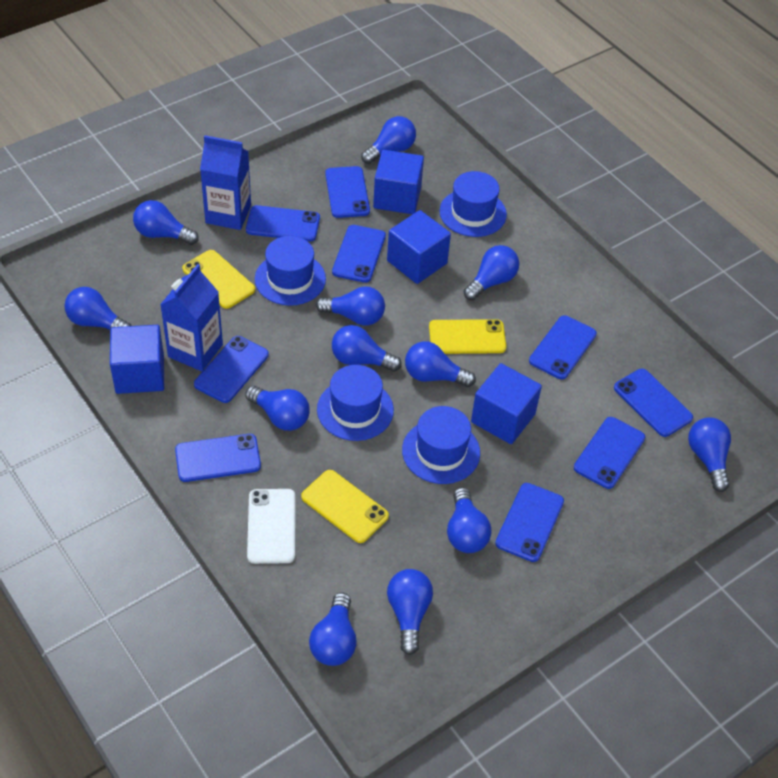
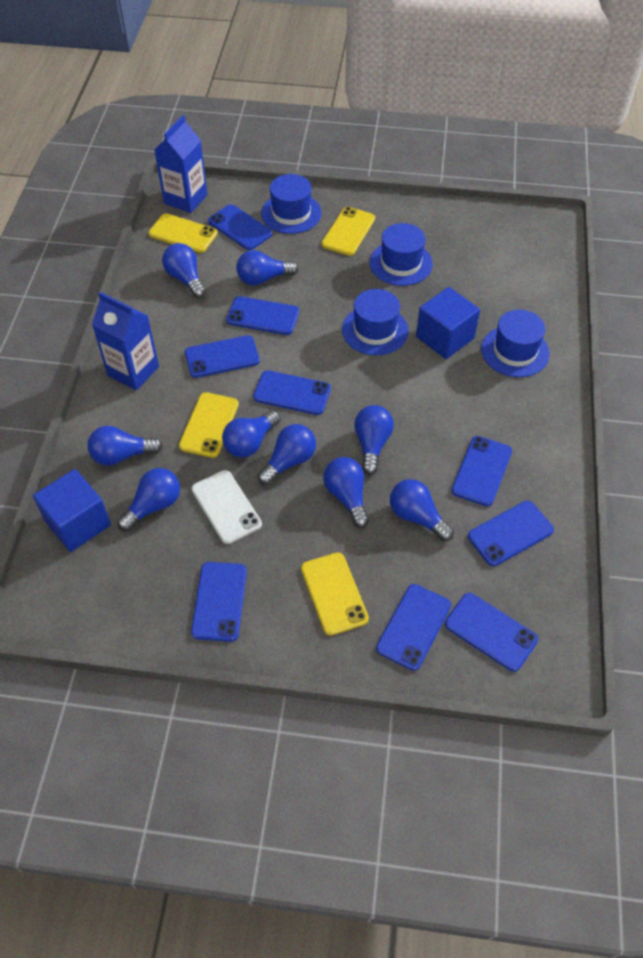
blue cube: 4 -> 2
blue light bulb: 12 -> 9
yellow phone: 3 -> 4

